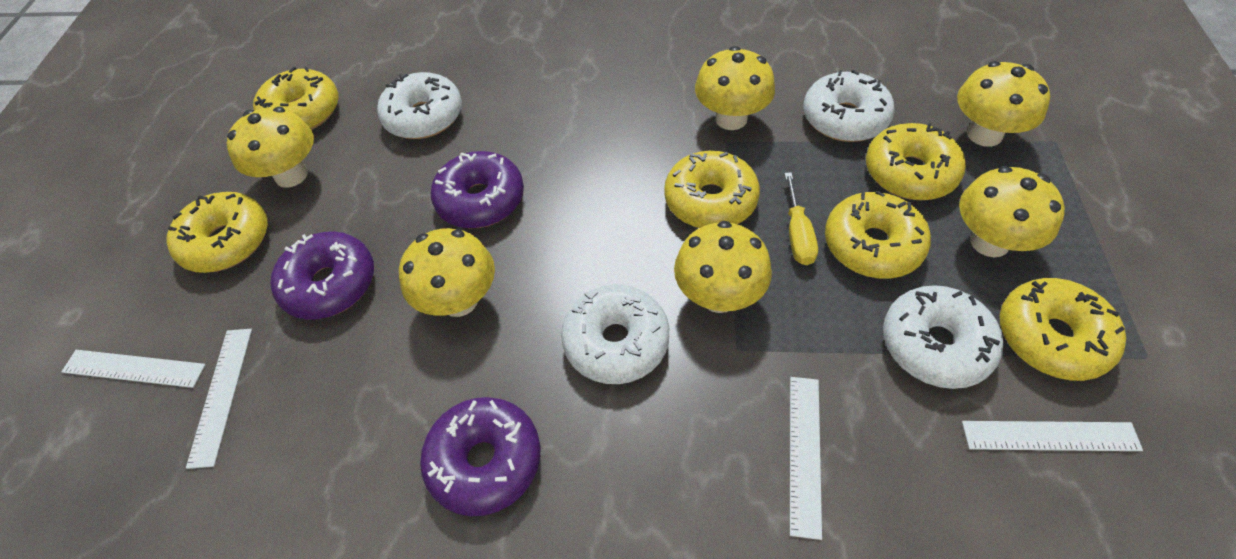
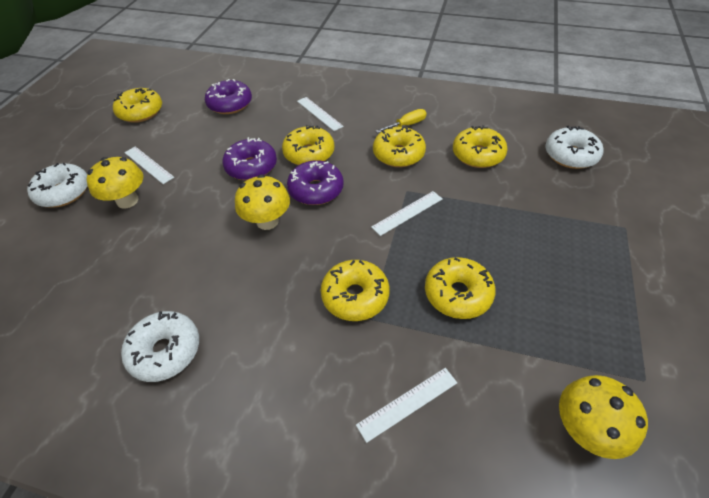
white donut: 4 -> 3
yellow mushroom: 6 -> 3

